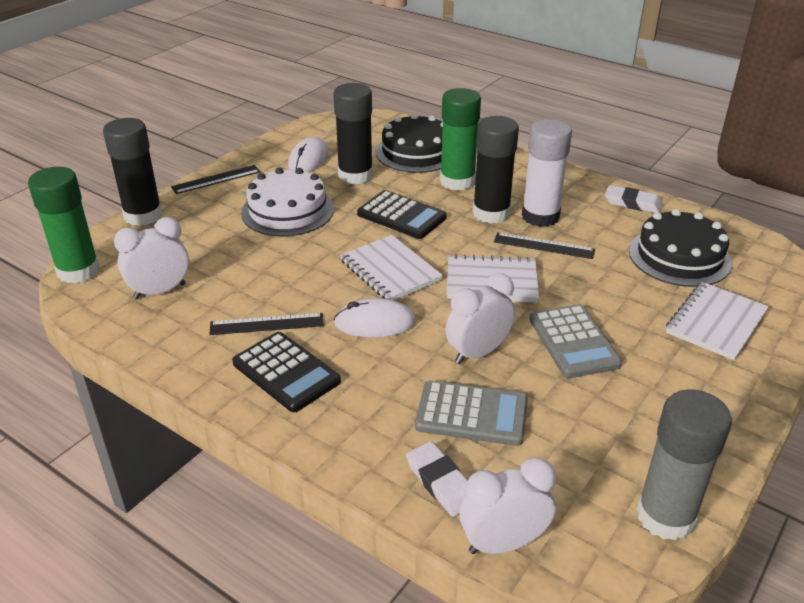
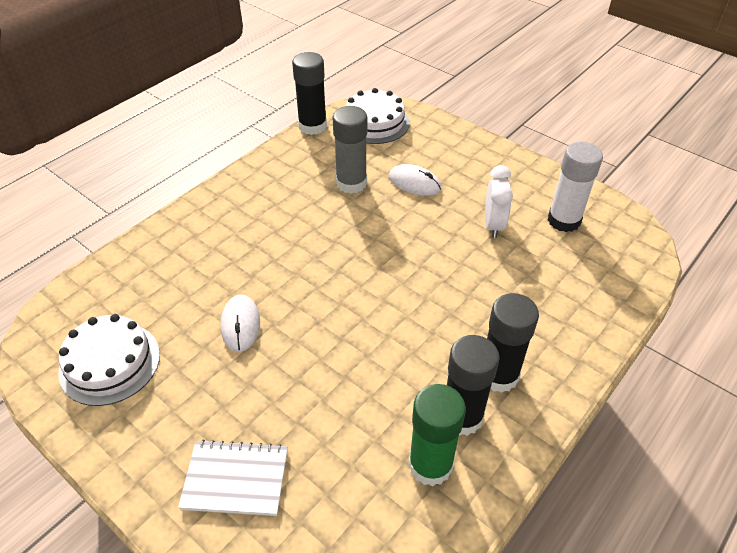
black cake: 2 -> 0
black calculator: 2 -> 0
black ruler: 3 -> 0
green glue stick: 2 -> 1
grey calculator: 2 -> 0
white cake: 1 -> 2
white clock: 3 -> 1
white eraser: 2 -> 0
white notebook: 3 -> 1

